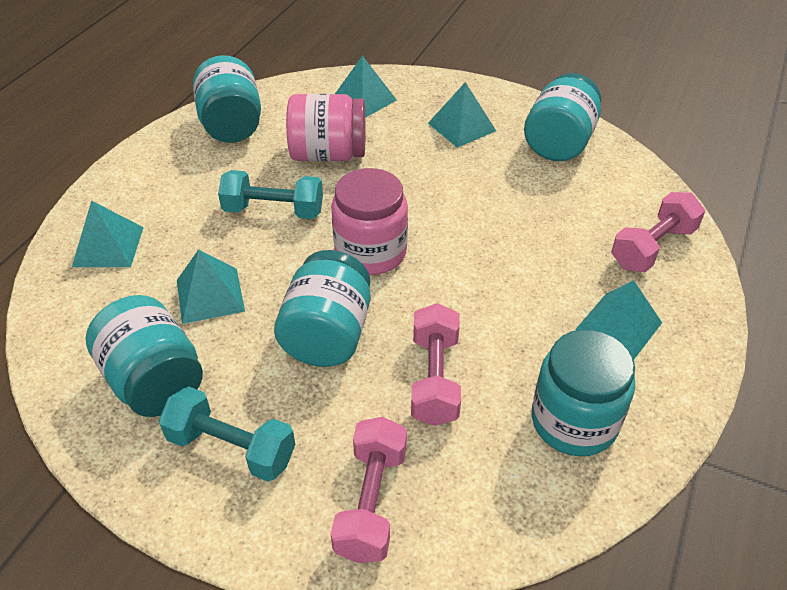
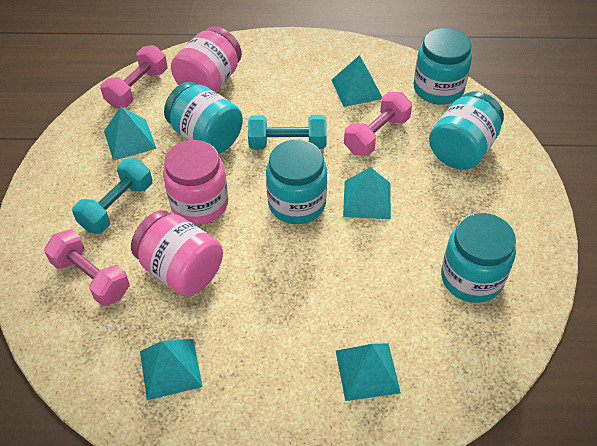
pink jar: 2 -> 3

